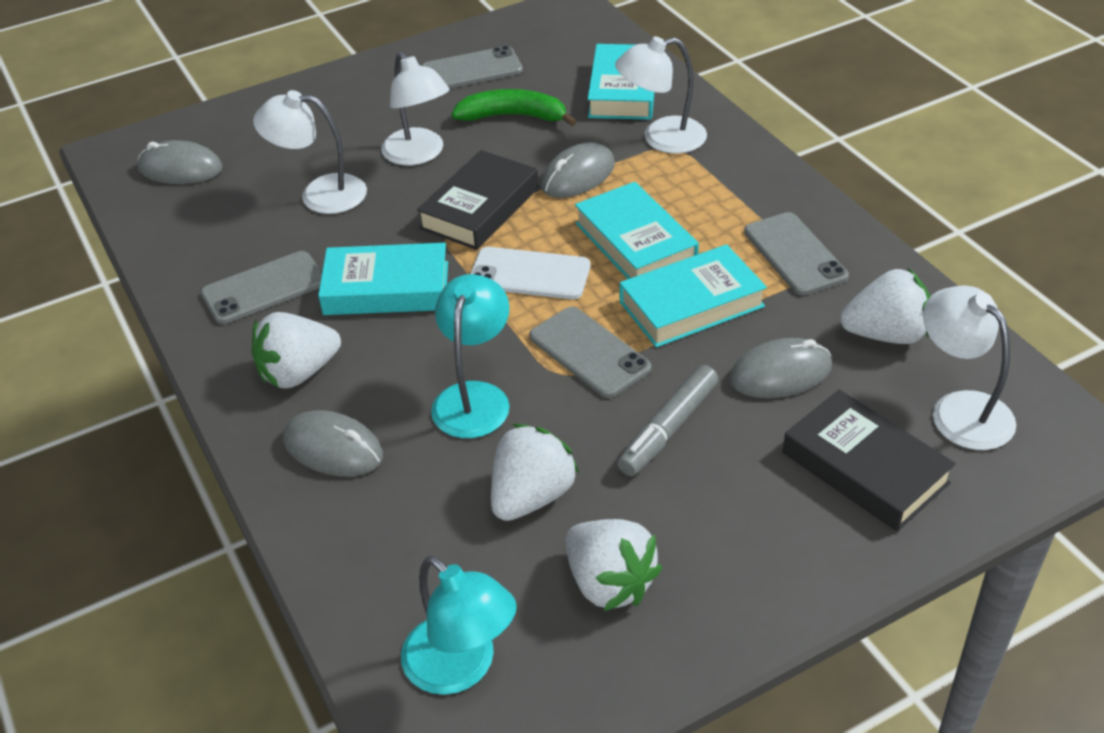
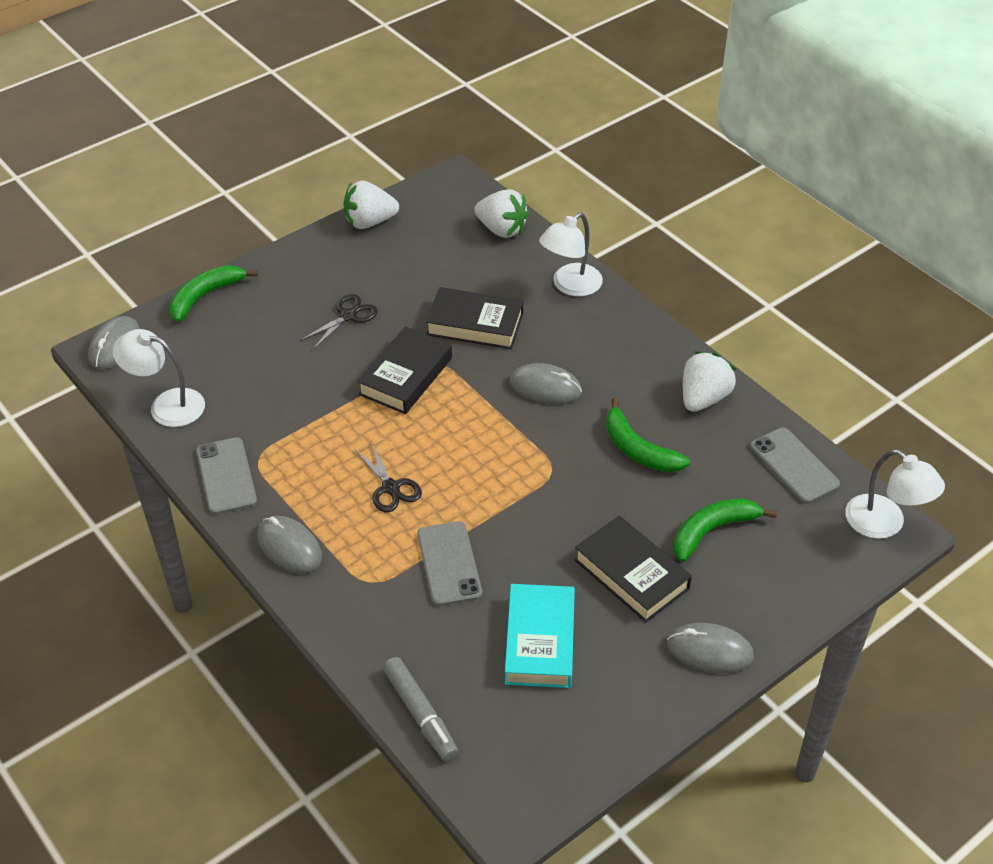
black book: 2 -> 3
black scissors: 0 -> 2
green banana: 1 -> 3
grey phone: 4 -> 3
turquoise book: 4 -> 1
turquoise lamp: 2 -> 0
white lamp: 4 -> 3
white phone: 1 -> 0
white strawberry: 4 -> 3

